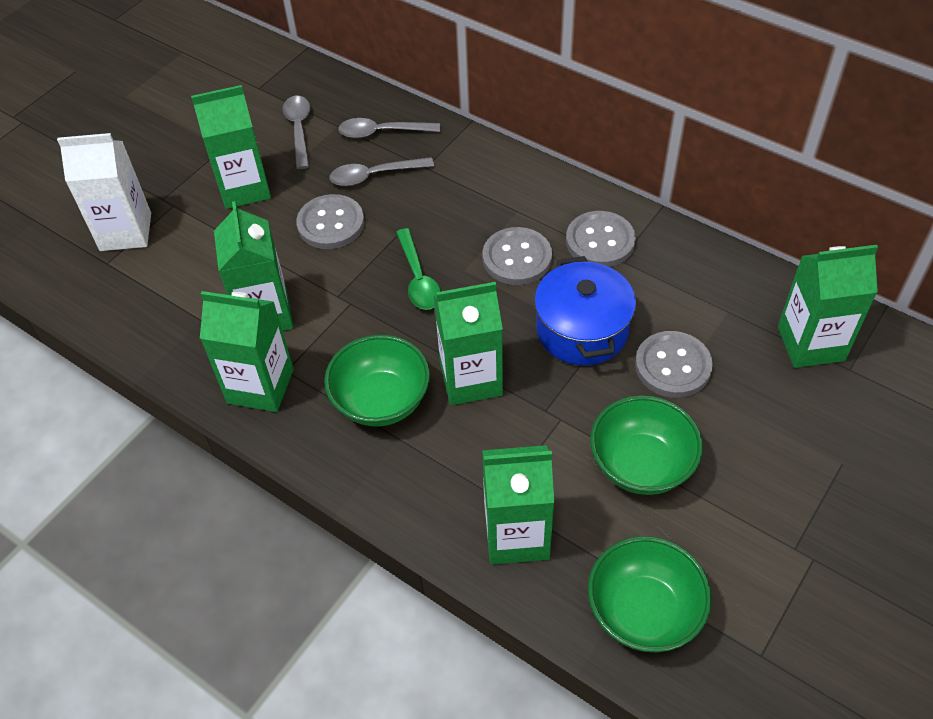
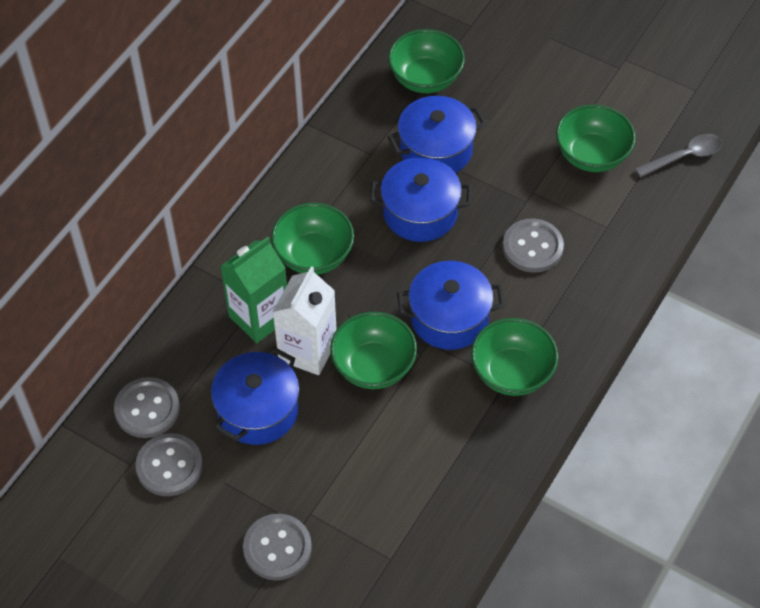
blue pot: 1 -> 4
green bowl: 3 -> 5
green carton: 6 -> 1
green spoon: 1 -> 0
grey spoon: 3 -> 1

